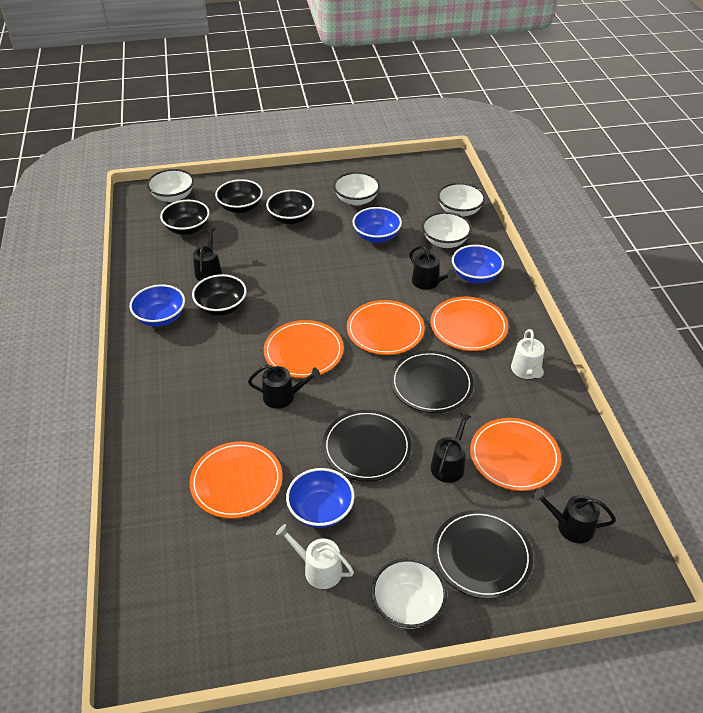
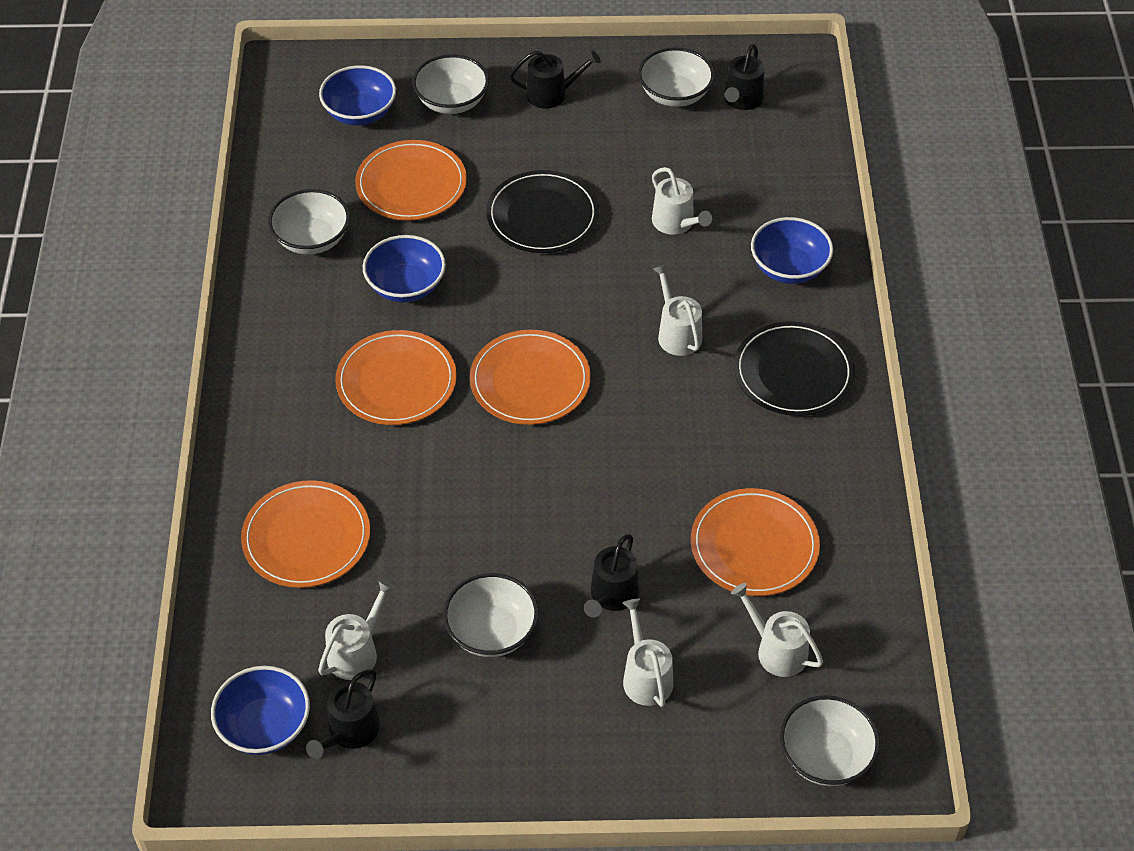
black bowl: 4 -> 0
black plate: 3 -> 2
black watering can: 5 -> 4
white watering can: 2 -> 5

